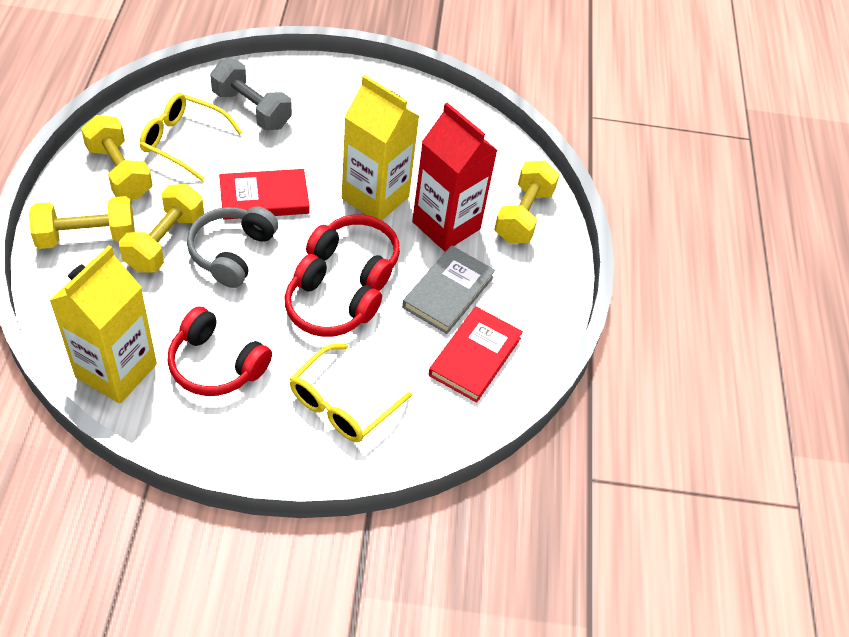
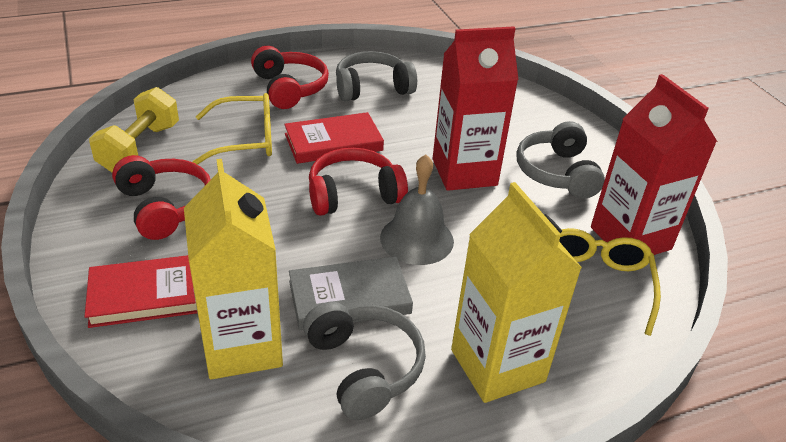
grey bell: 0 -> 1
grey dumbbell: 1 -> 0
grey headphones: 1 -> 3
red carton: 1 -> 2
yellow dumbbell: 4 -> 1

